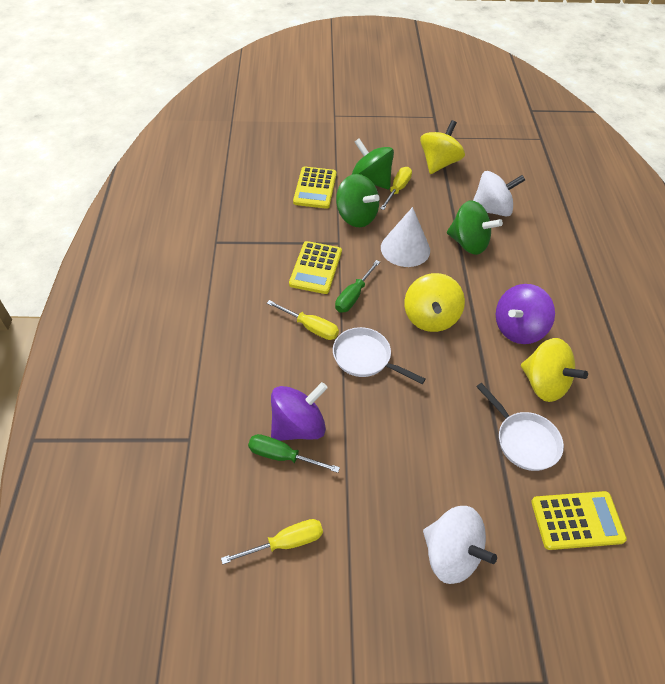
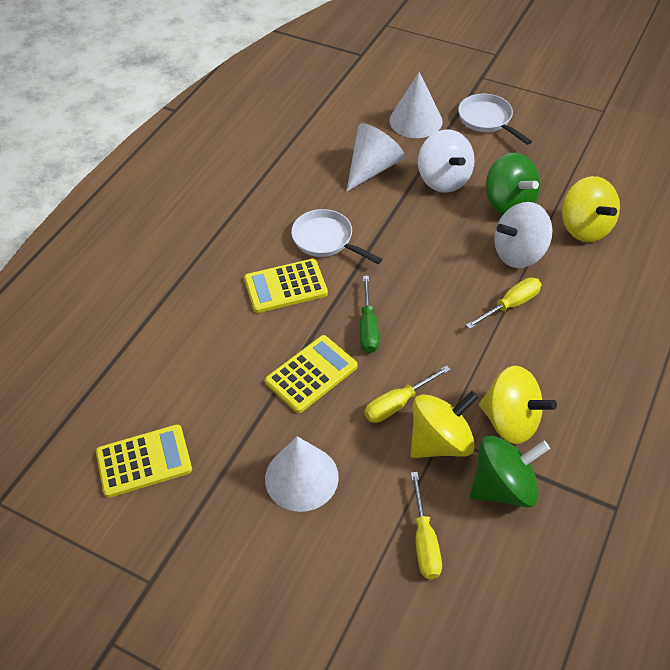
green screwdriver: 2 -> 1
green spinning top: 3 -> 2
purple spinning top: 2 -> 0
white cone: 1 -> 3

